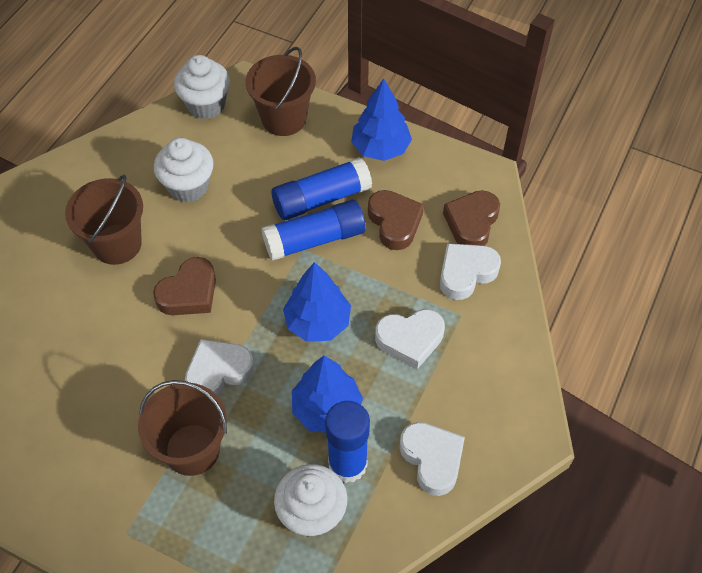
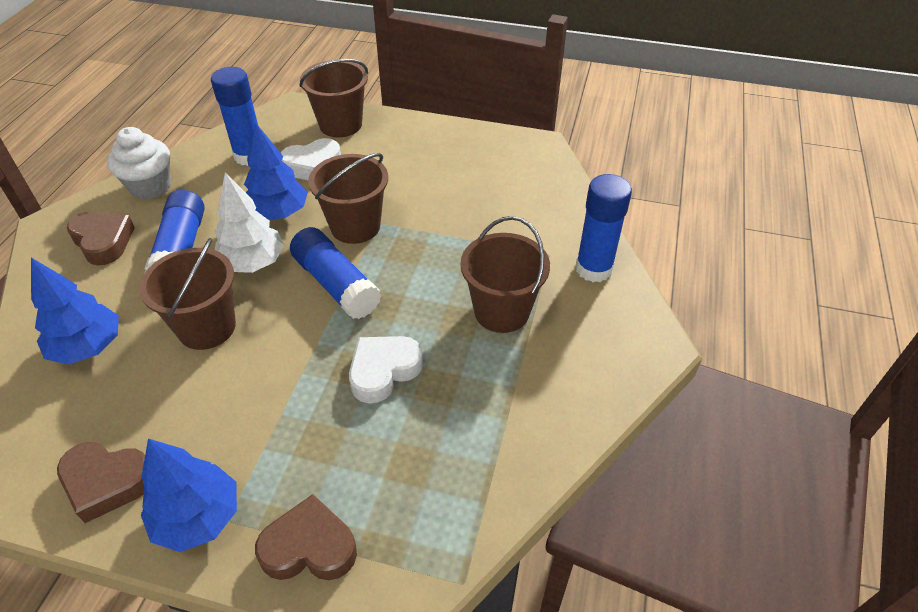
blue glue stick: 3 -> 4
brown bucket: 3 -> 4
white cupcake: 3 -> 1
white heart: 4 -> 2
white tree: 0 -> 1

